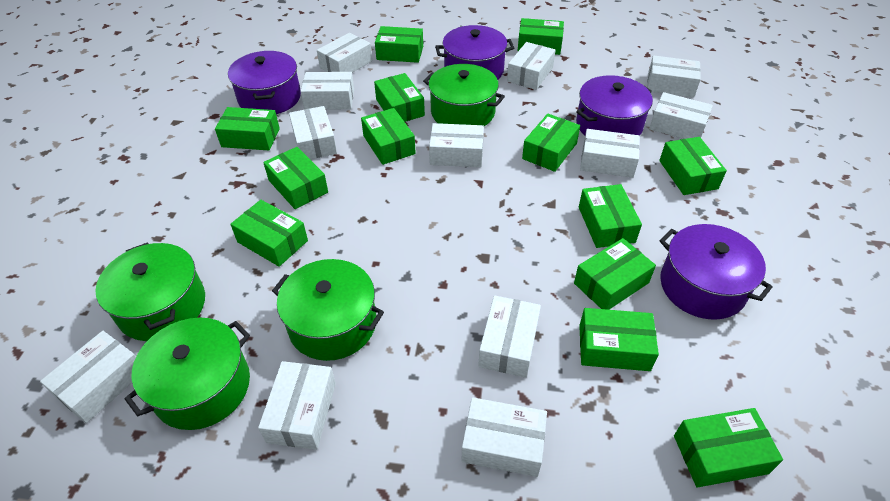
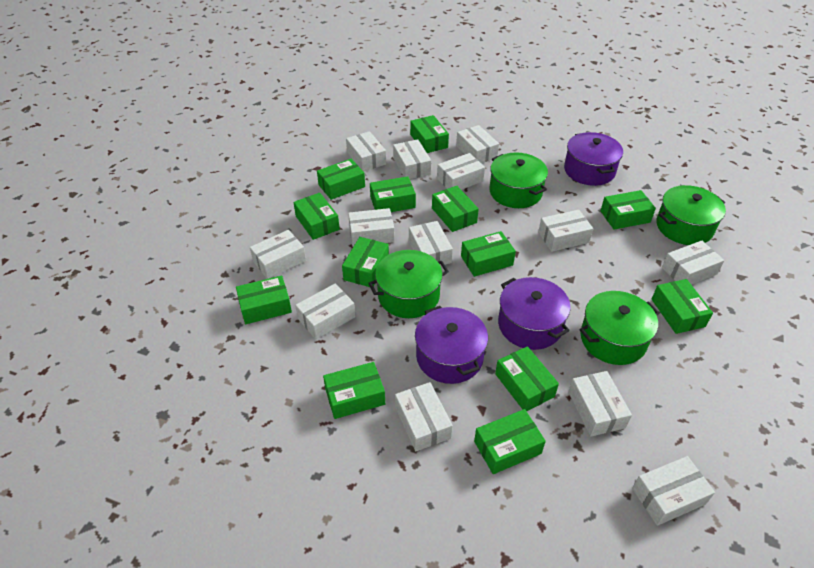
purple pot: 4 -> 3
white box: 12 -> 13

